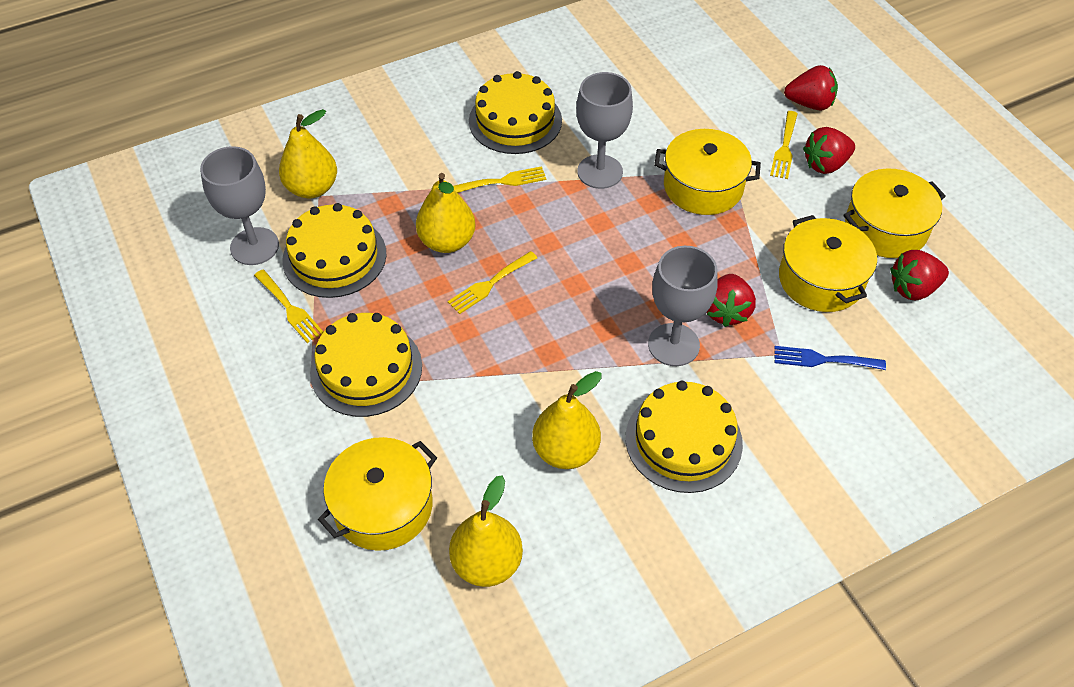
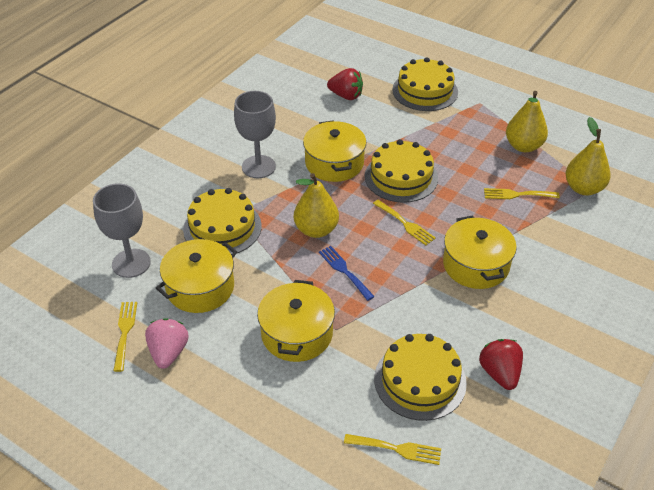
grey goblet: 3 -> 2
pink strawberry: 0 -> 1
red strawberry: 4 -> 2
yellow pear: 4 -> 3

